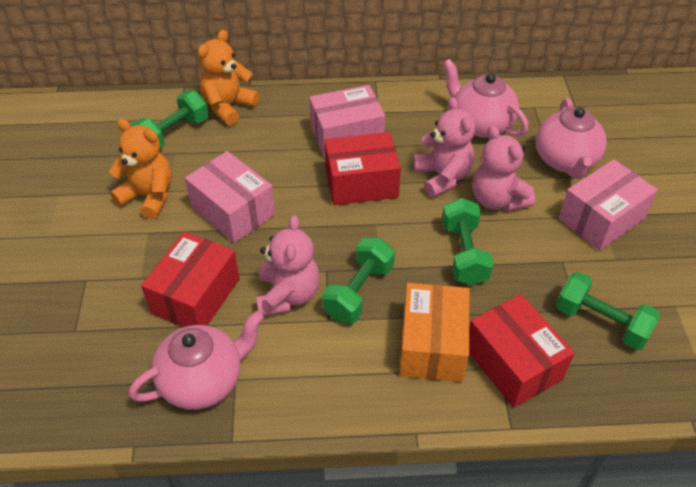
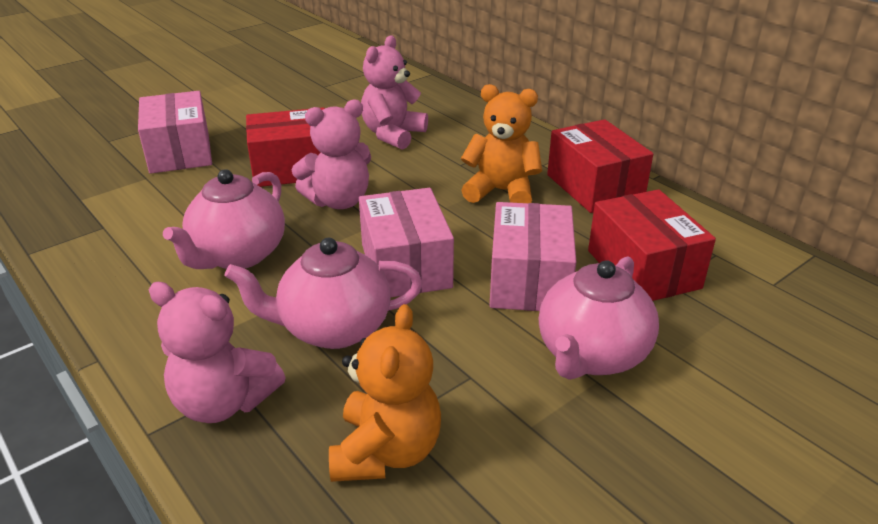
green dumbbell: 4 -> 0
orange box: 1 -> 0

